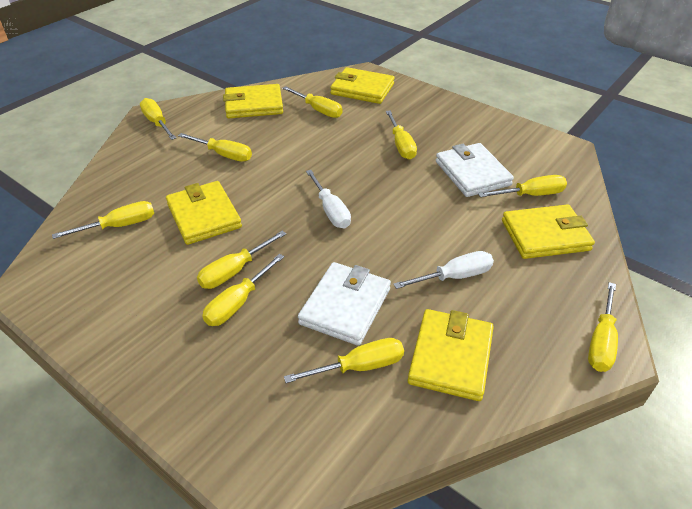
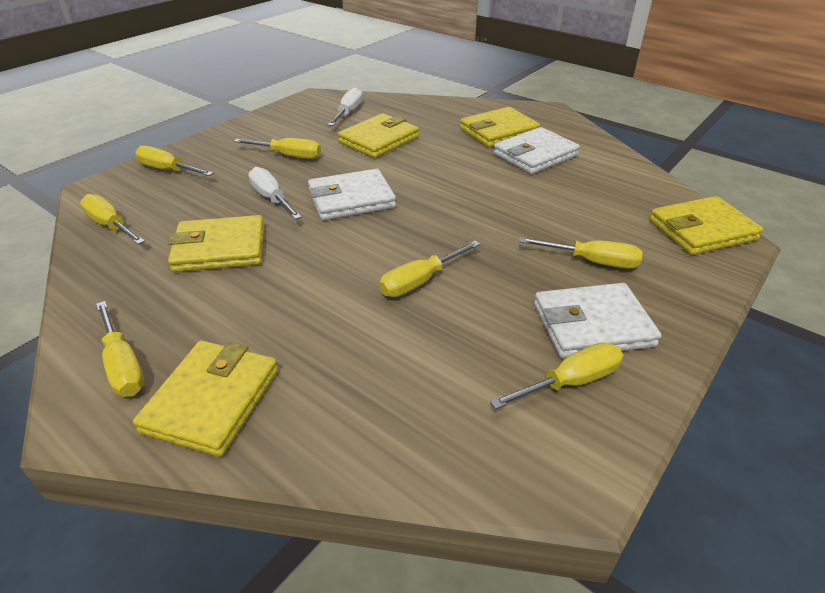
white wallet: 2 -> 3
yellow screwdriver: 10 -> 7

